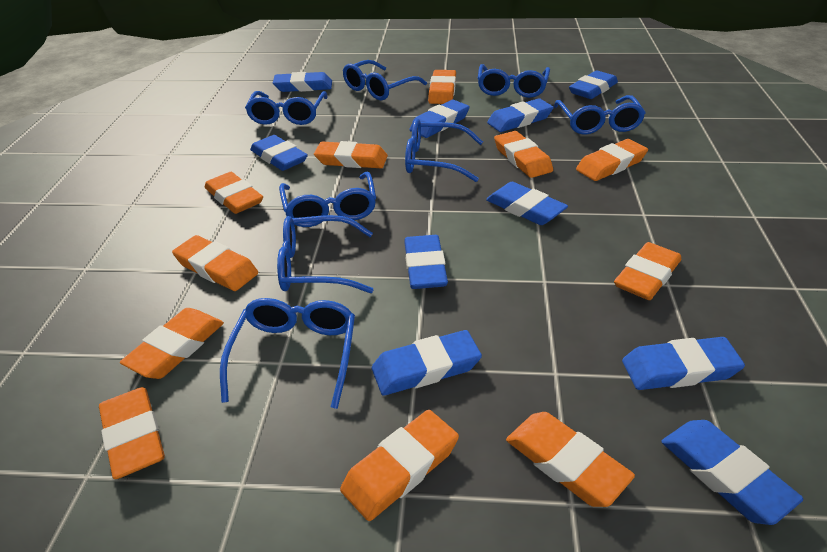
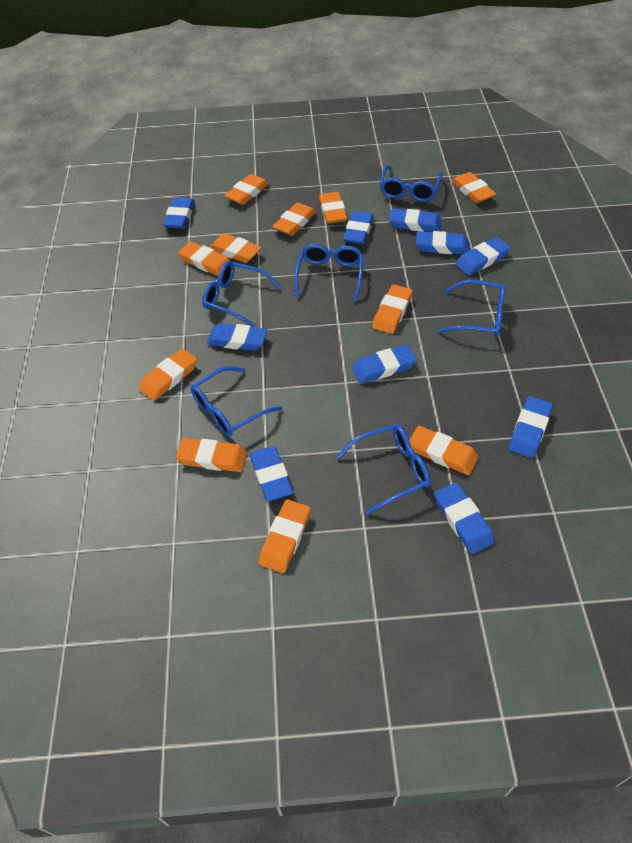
blue glasses: 8 -> 6

